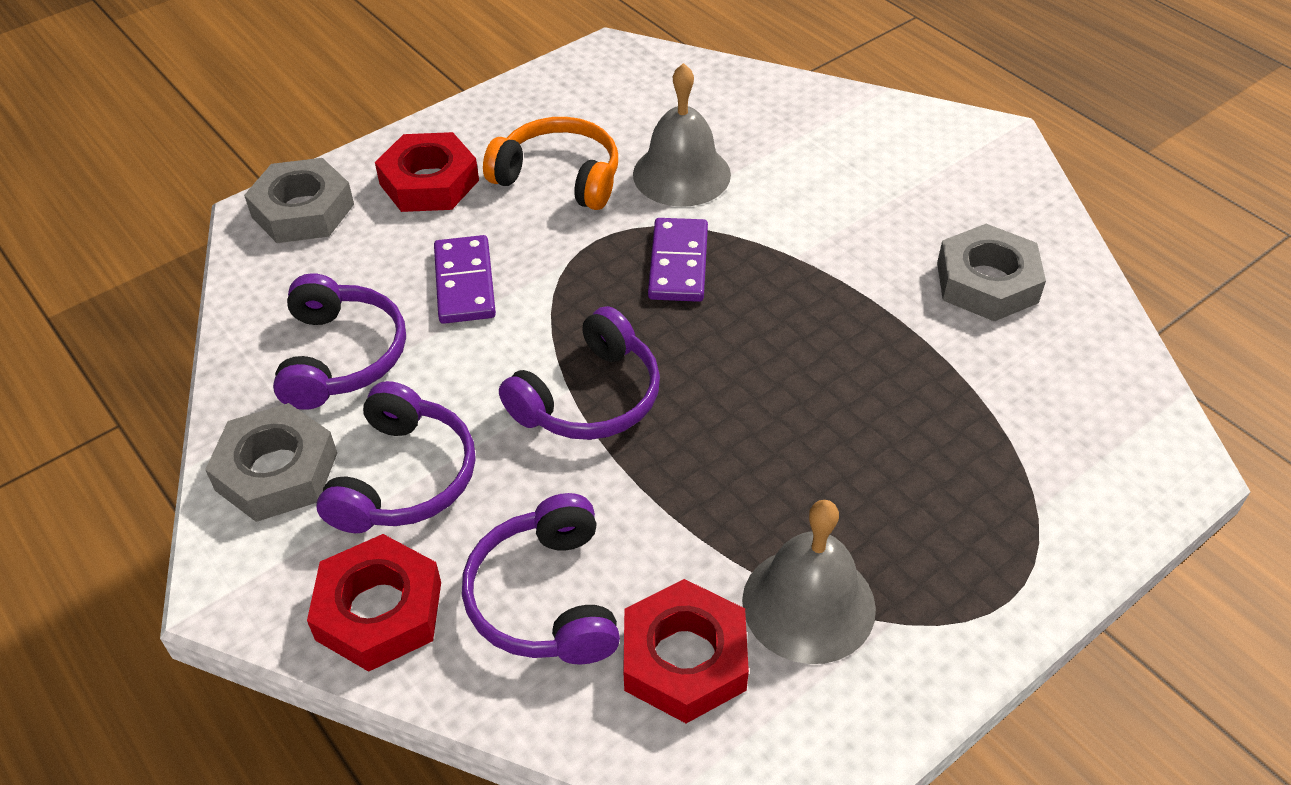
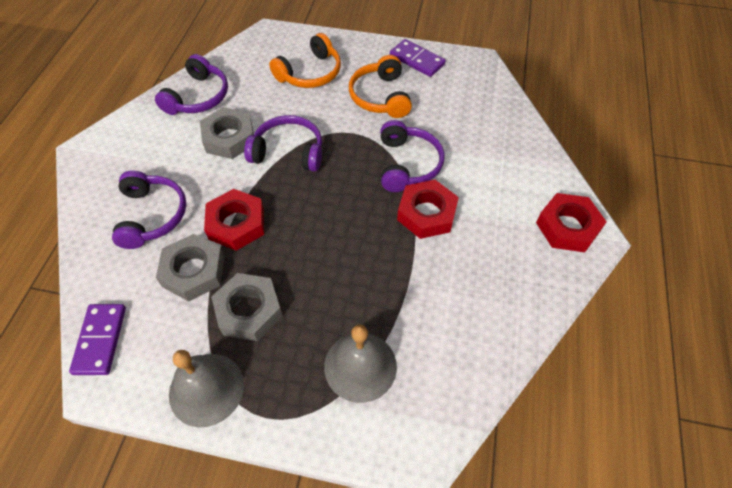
orange headphones: 1 -> 2

